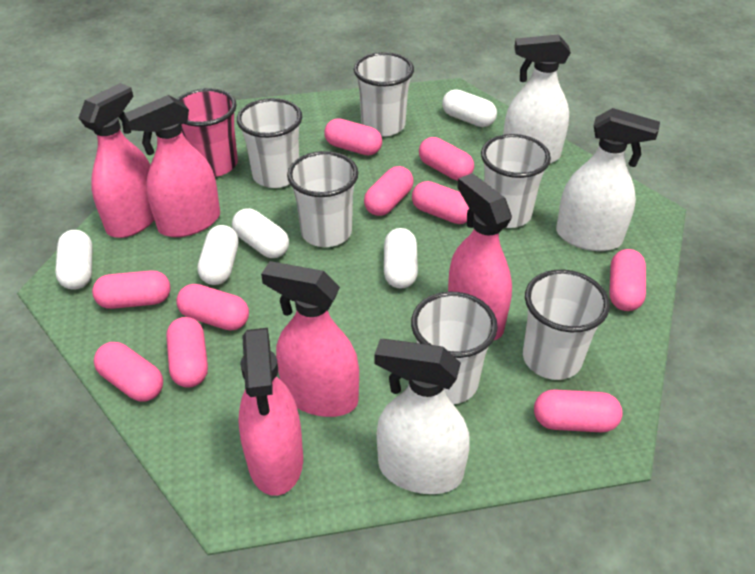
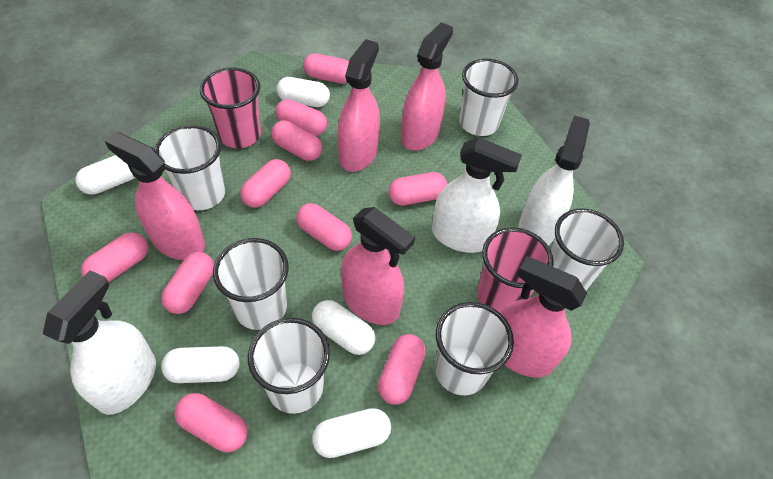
pink cup: 1 -> 2

